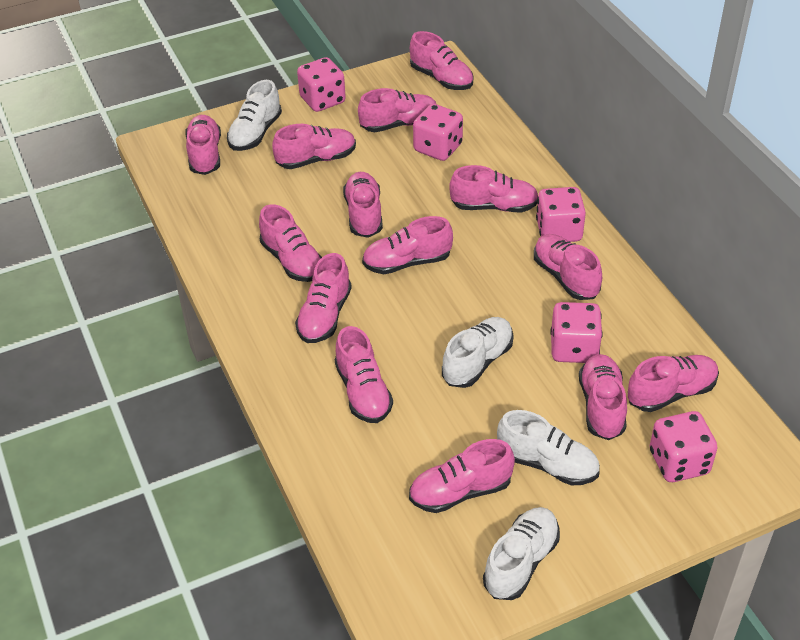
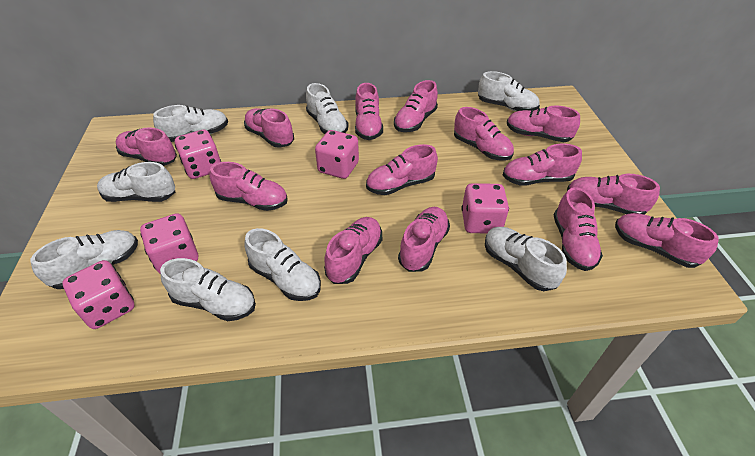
white shoe: 4 -> 8

